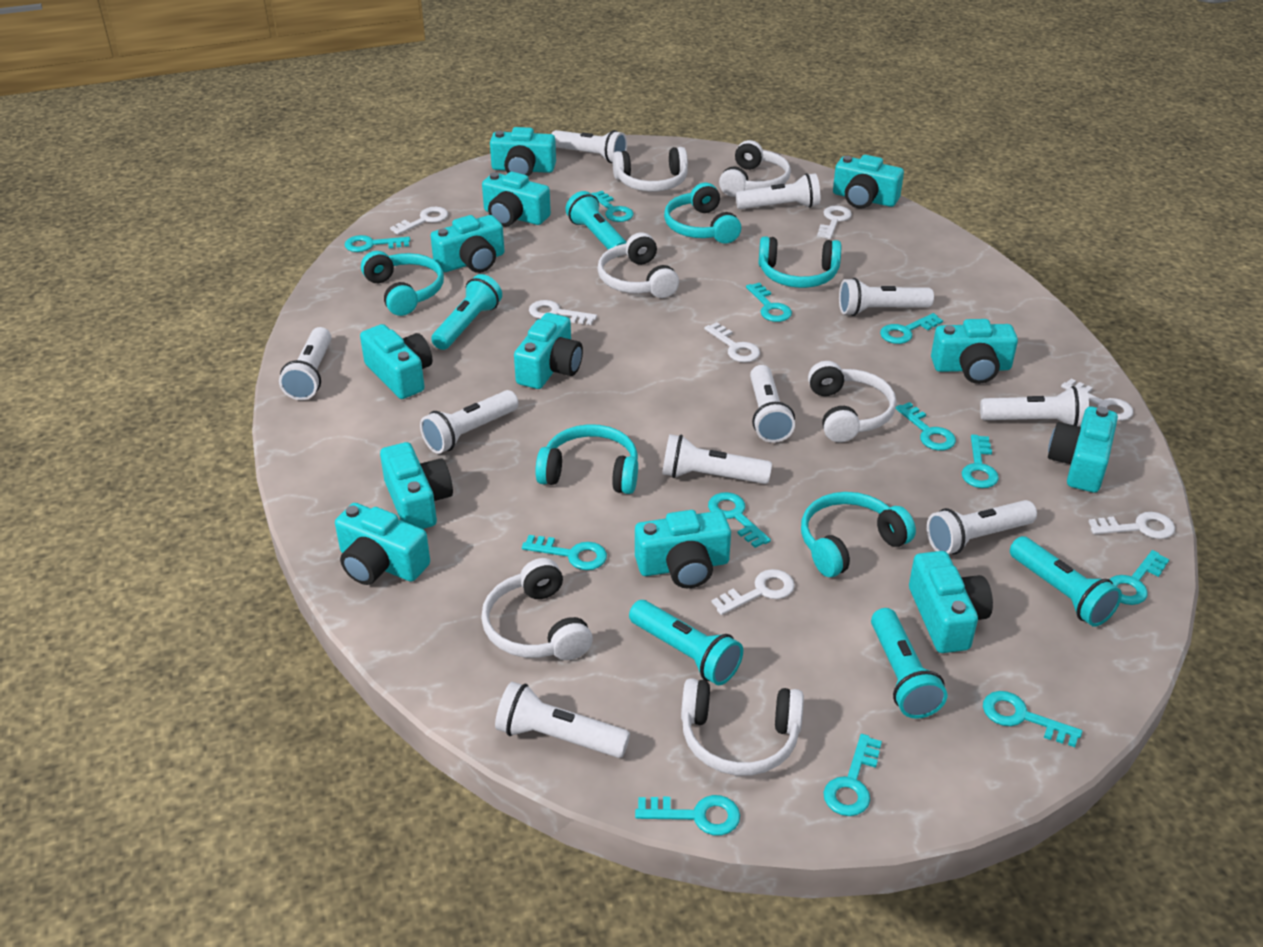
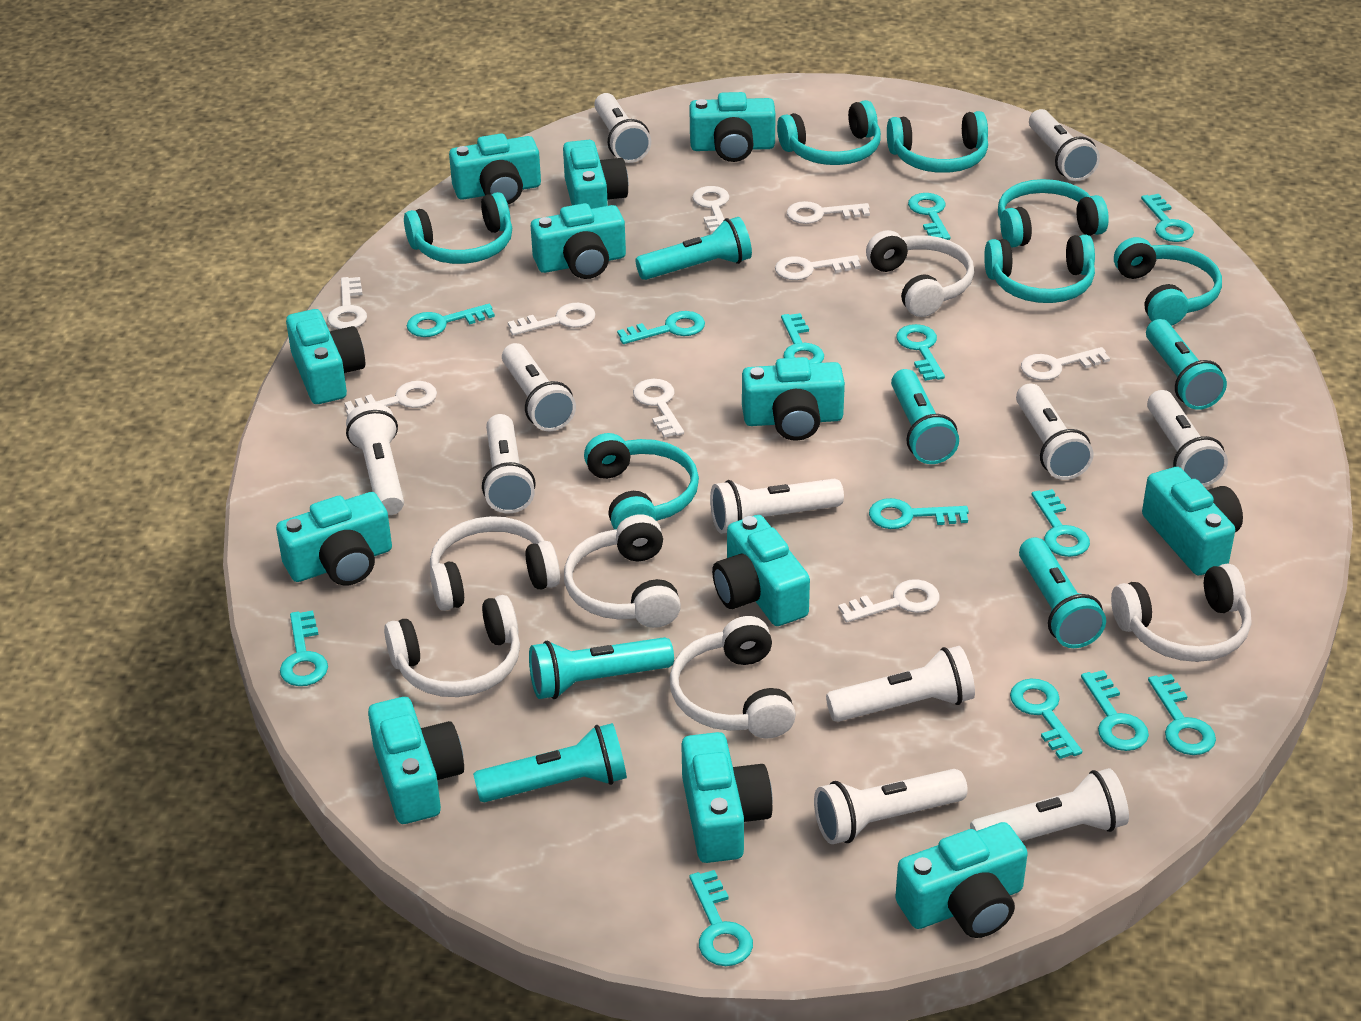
turquoise flashlight: 5 -> 6
turquoise headphones: 5 -> 7
turquoise key: 12 -> 13
white flashlight: 10 -> 11
white key: 7 -> 9

